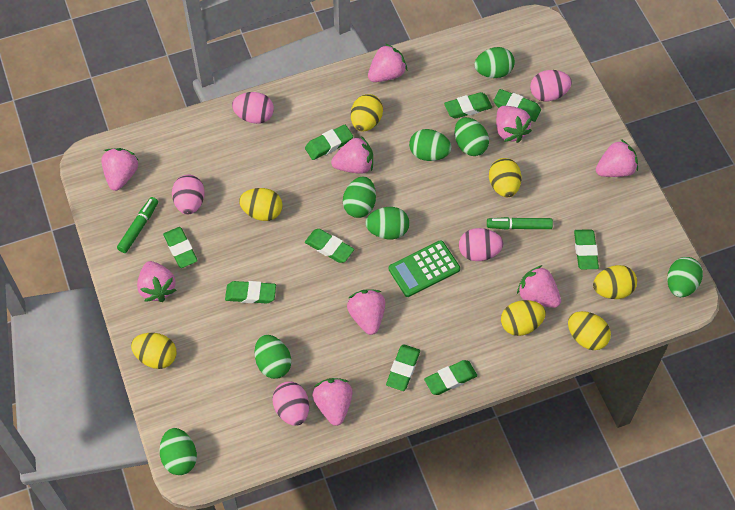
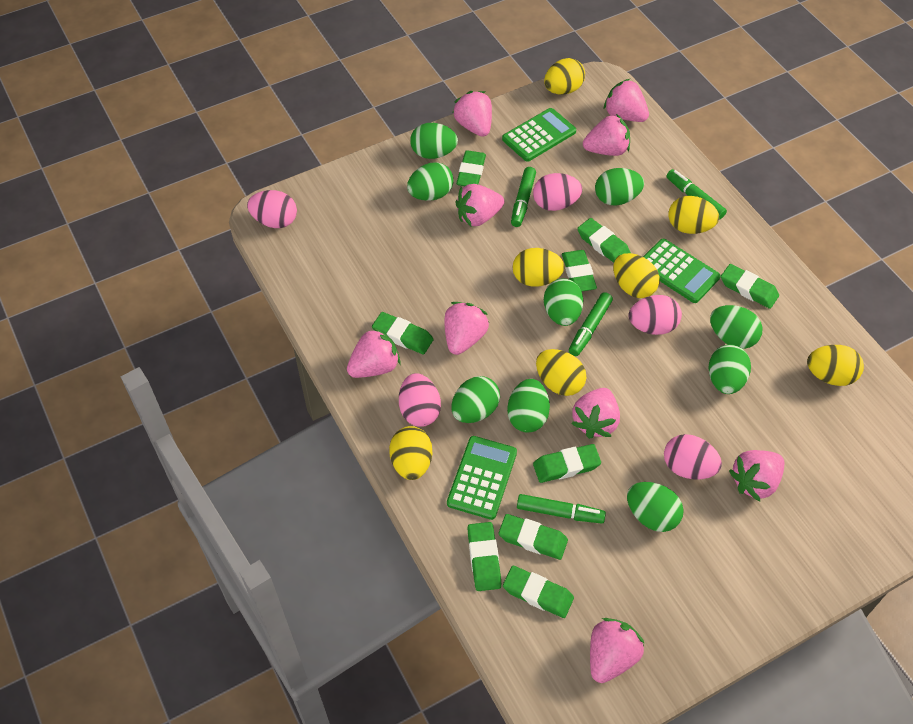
green calculator: 1 -> 3
green egg: 8 -> 9
green marker: 2 -> 4

